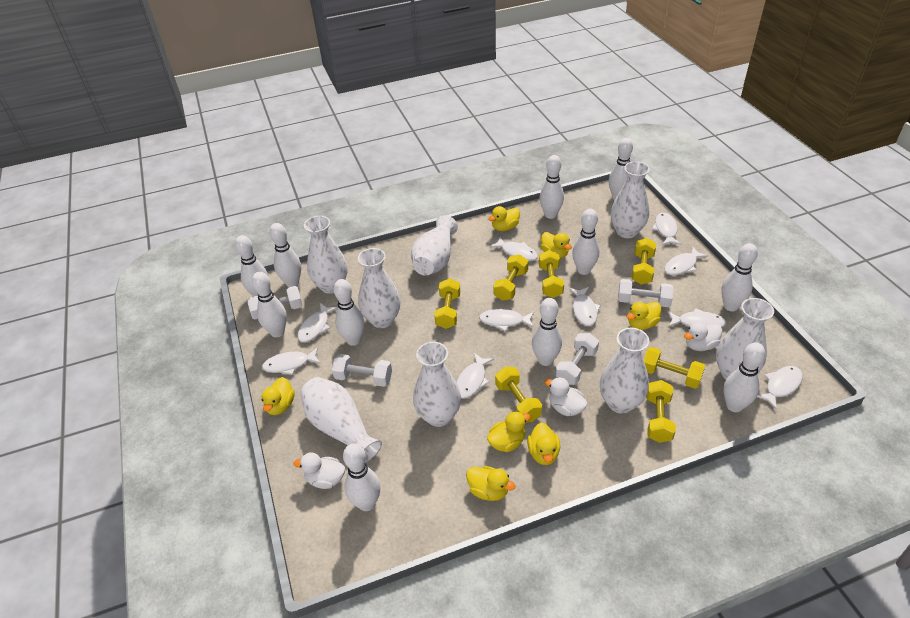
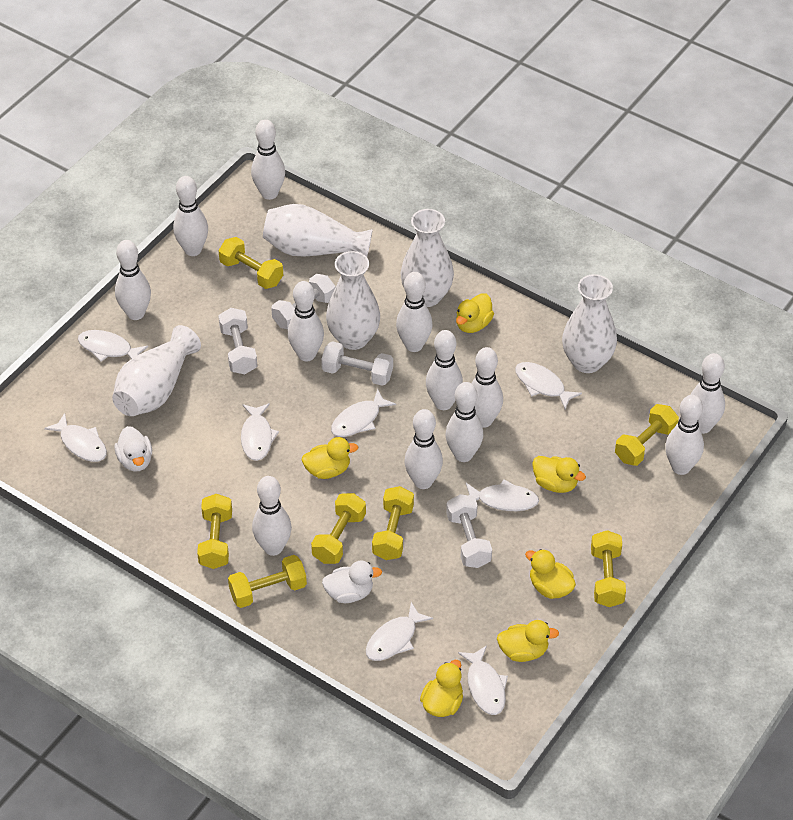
white bowling pin: 11 -> 12
white duck: 3 -> 2
white fish: 10 -> 8
white vase: 8 -> 5
yellow duck: 7 -> 6

